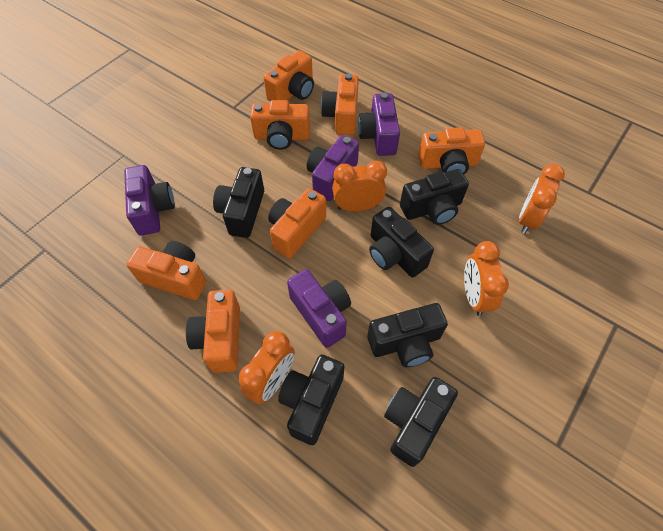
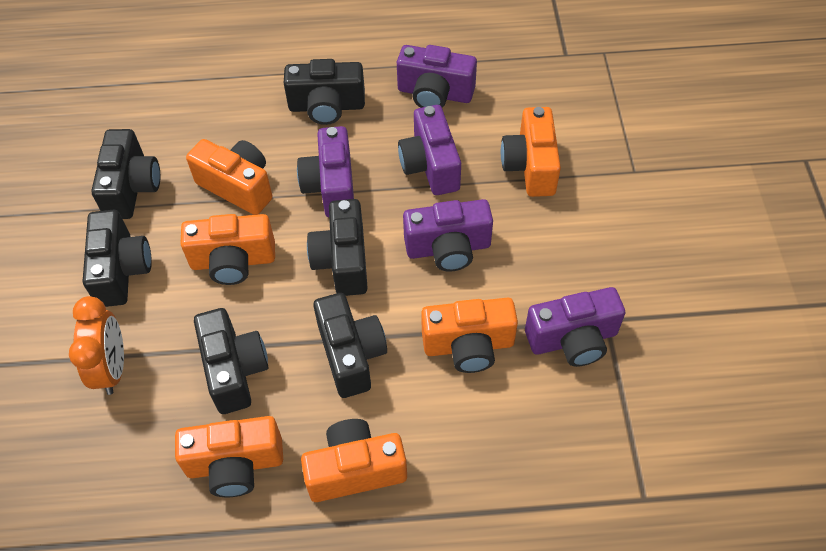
orange camera: 7 -> 6
orange clock: 4 -> 1
purple camera: 4 -> 5

